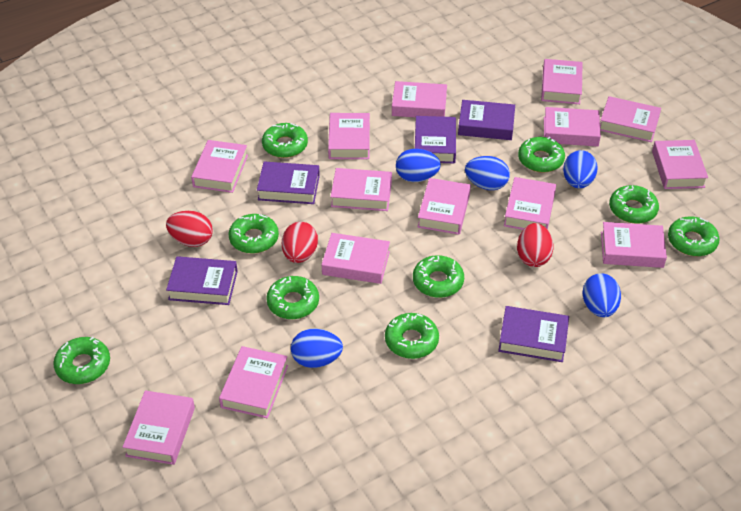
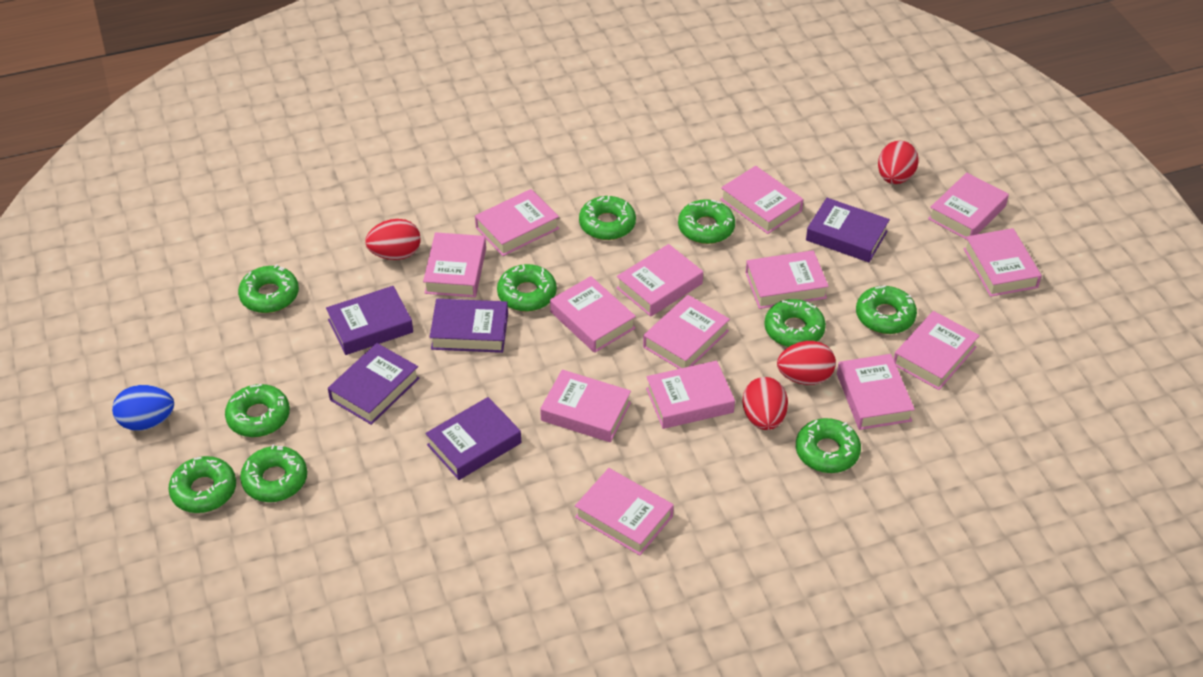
blue egg: 5 -> 1
green donut: 9 -> 10
red egg: 3 -> 4

